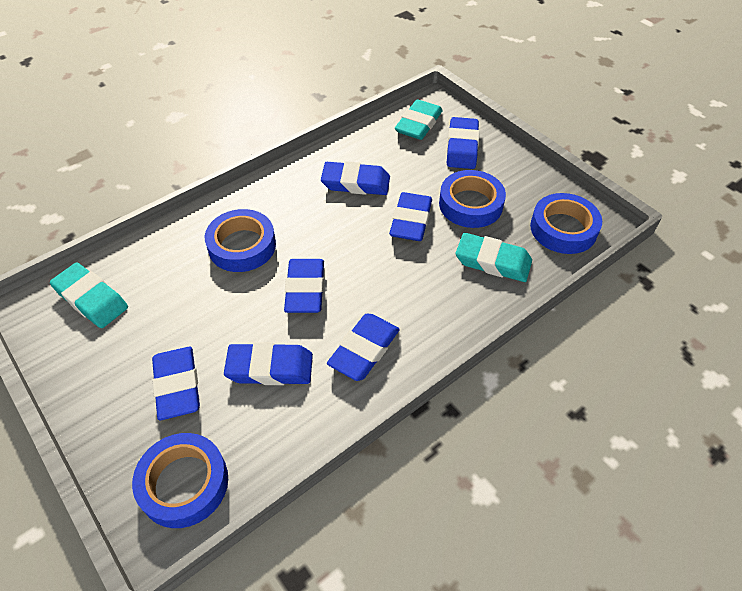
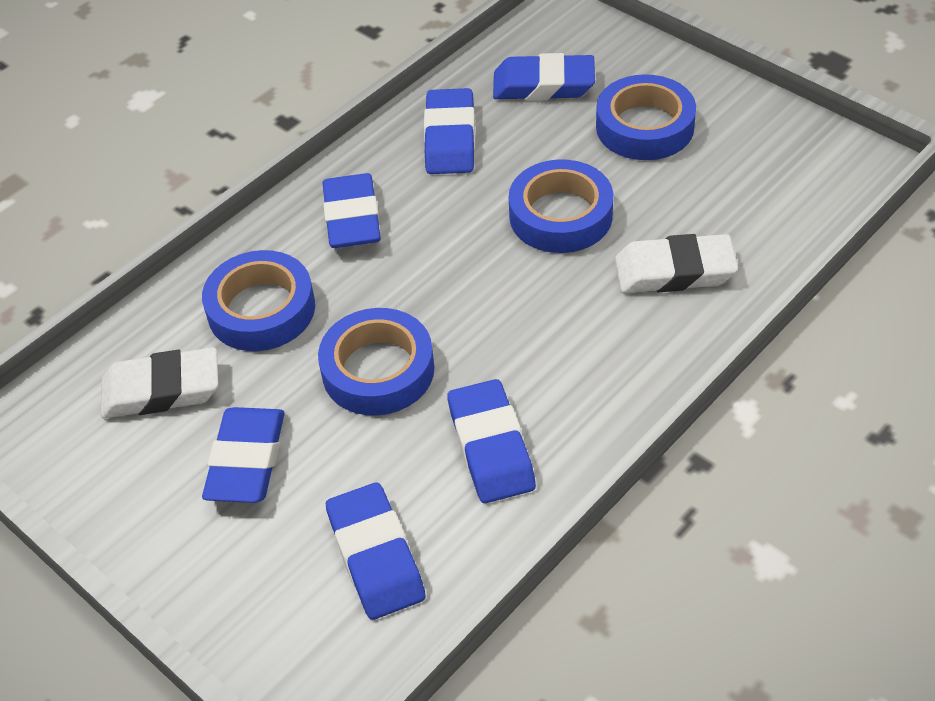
blue eraser: 7 -> 6
turquoise eraser: 3 -> 0
white eraser: 0 -> 2

